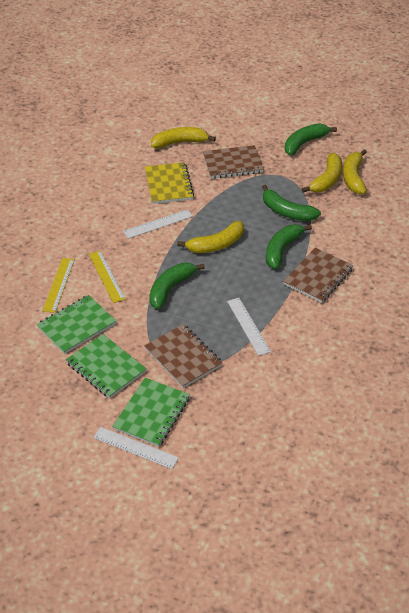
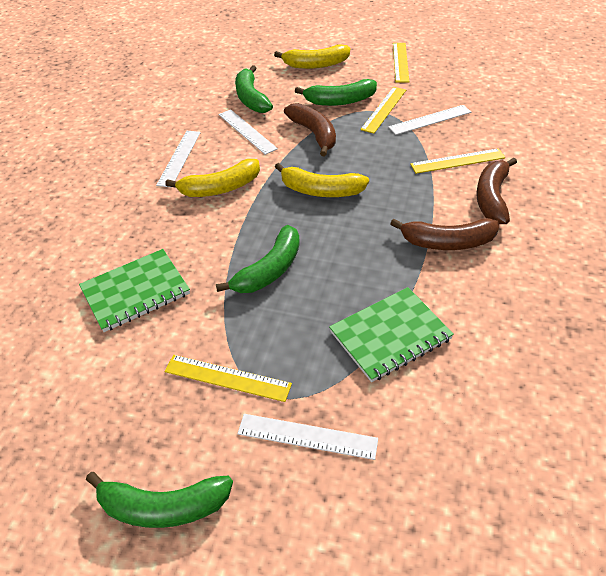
brown banana: 0 -> 3
brown notebook: 3 -> 0
green notebook: 3 -> 2
white ruler: 3 -> 4
yellow banana: 4 -> 3
yellow notebook: 1 -> 0
yellow ruler: 2 -> 4

